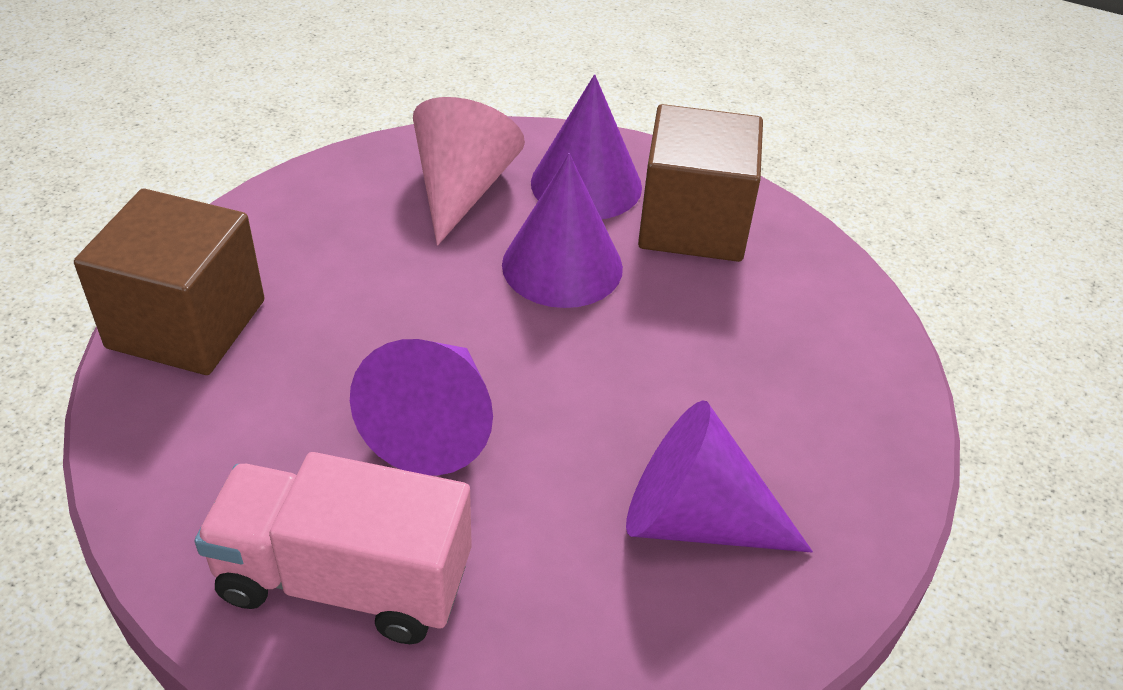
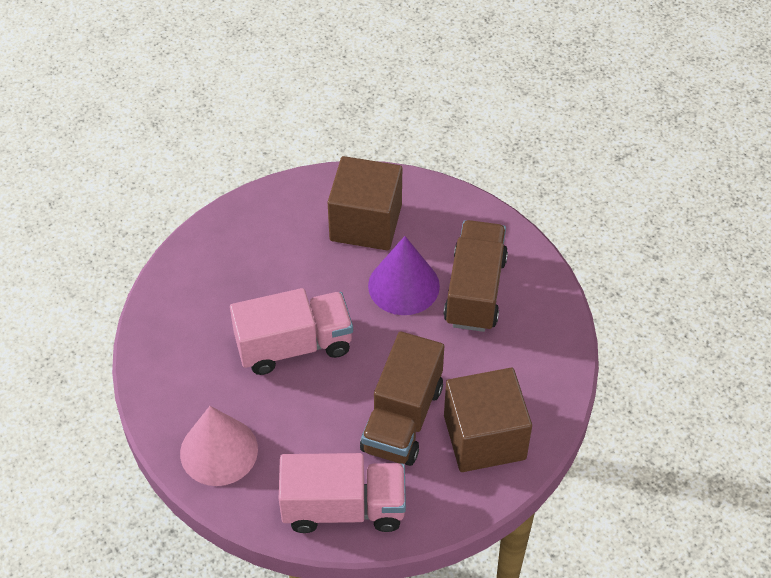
brown truck: 0 -> 2
pink truck: 1 -> 2
purple cone: 4 -> 1

